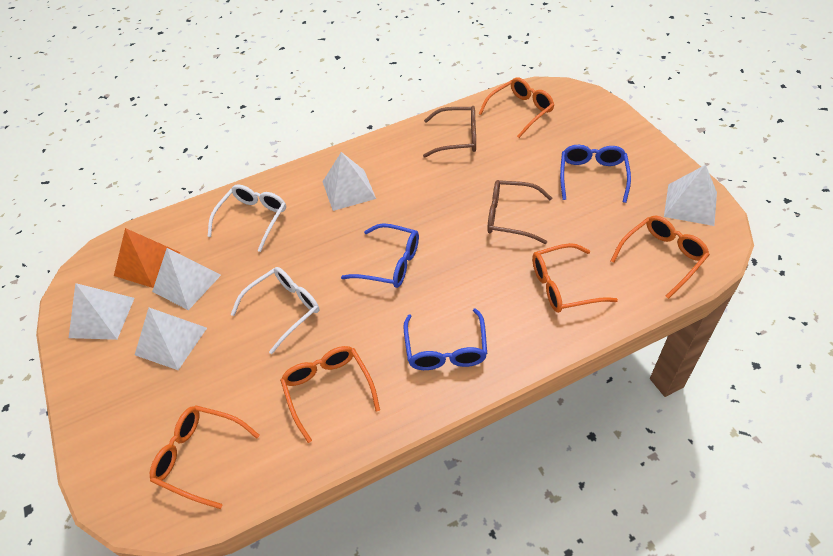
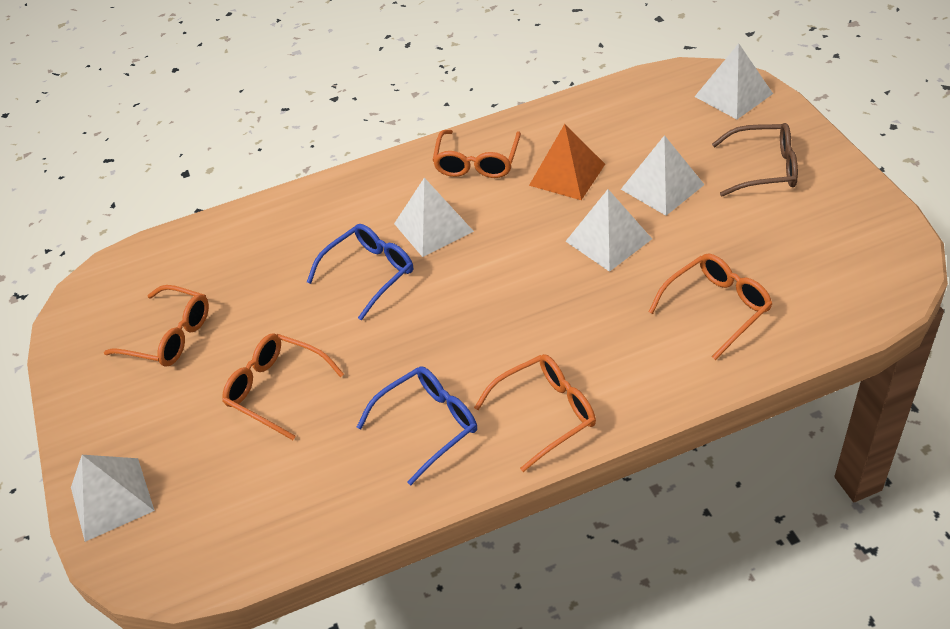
blue glasses: 3 -> 2
brown glasses: 2 -> 1
white glasses: 2 -> 0

